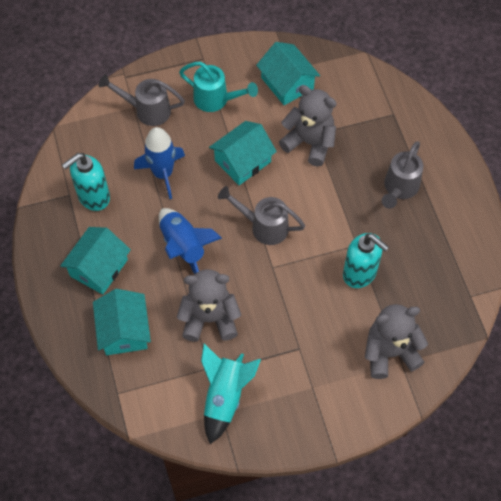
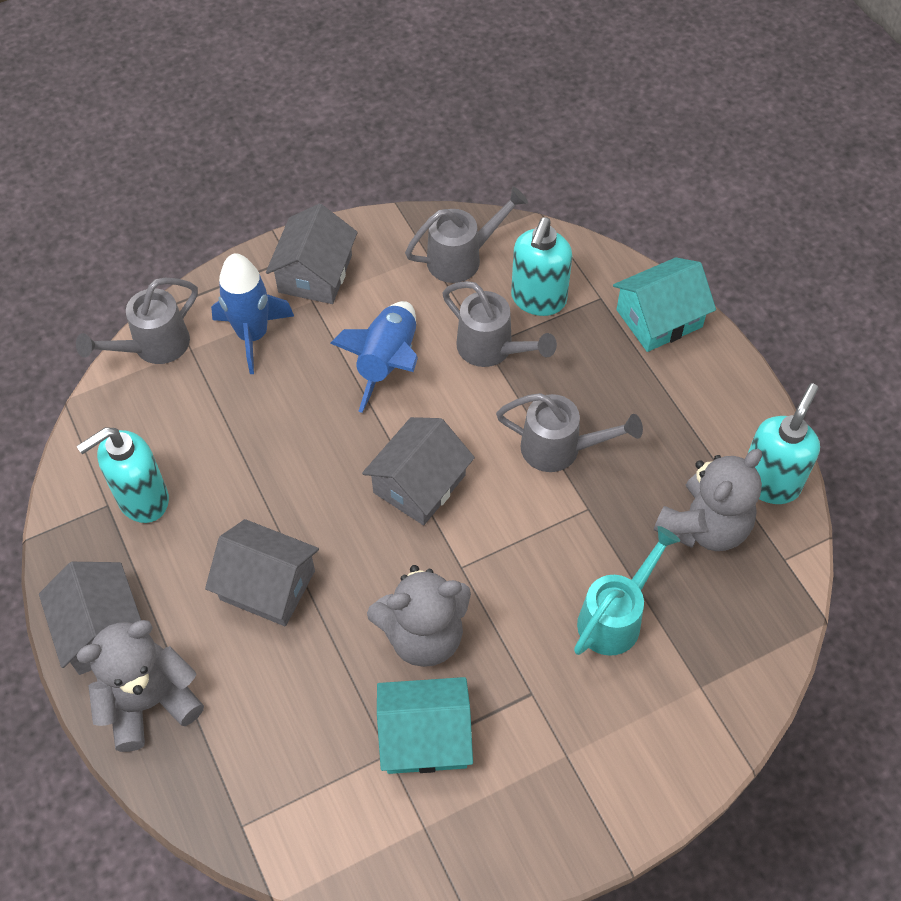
grey house: 0 -> 4
grey watering can: 3 -> 4
turquoise house: 4 -> 2
turquoise rocket: 1 -> 0
turquoise soap dispenser: 2 -> 3

